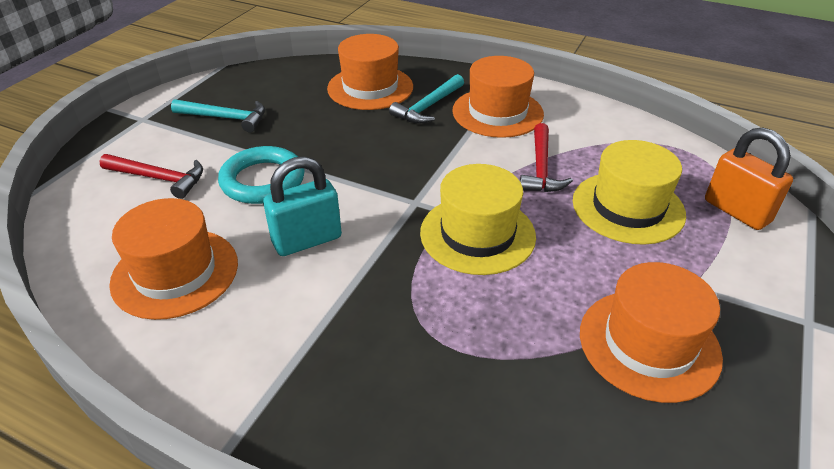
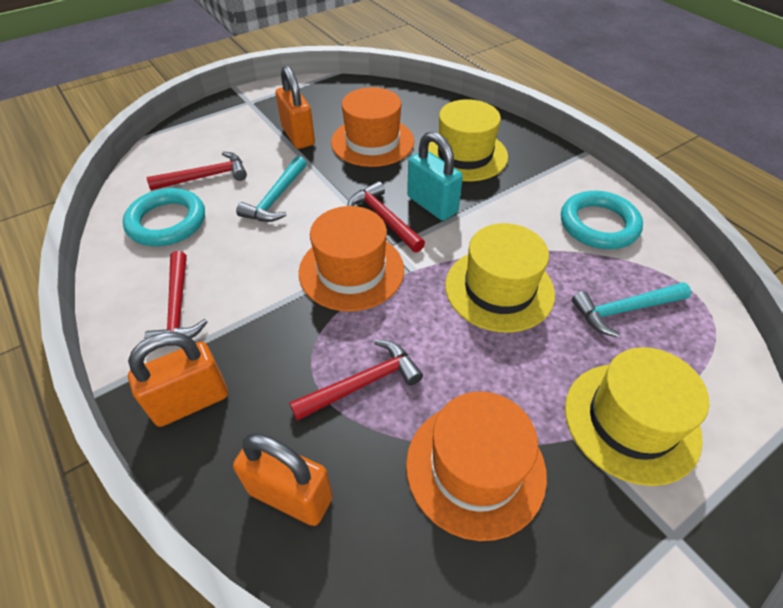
orange hat: 4 -> 3
orange padlock: 1 -> 3
red hammer: 2 -> 4
turquoise ring: 1 -> 2
yellow hat: 2 -> 3

